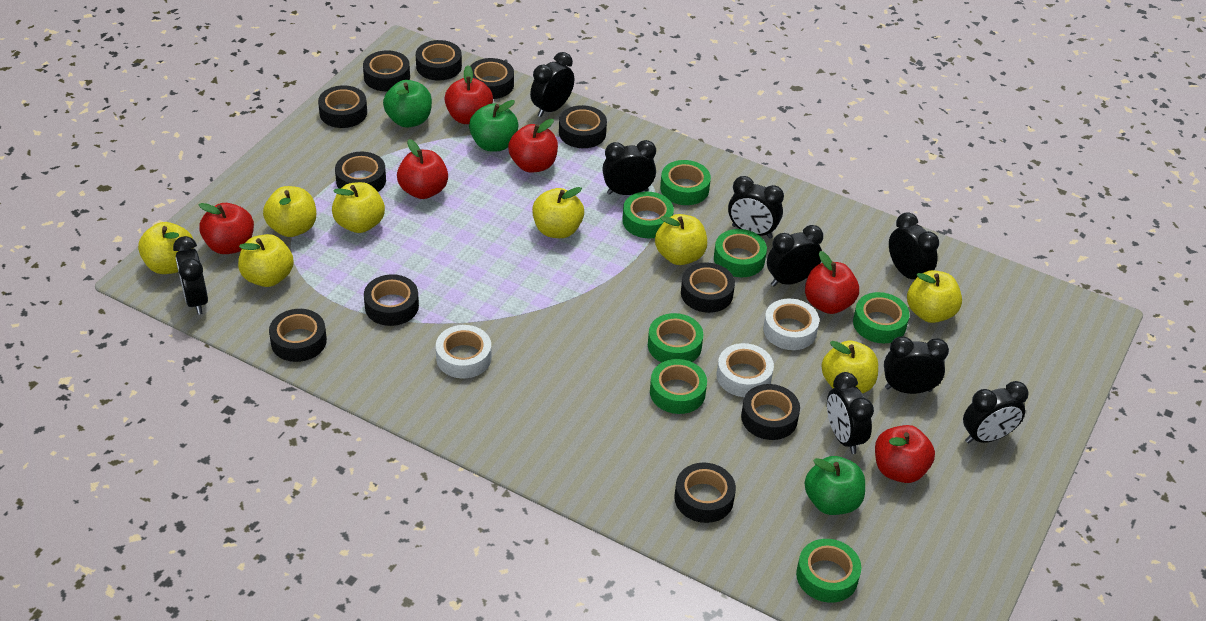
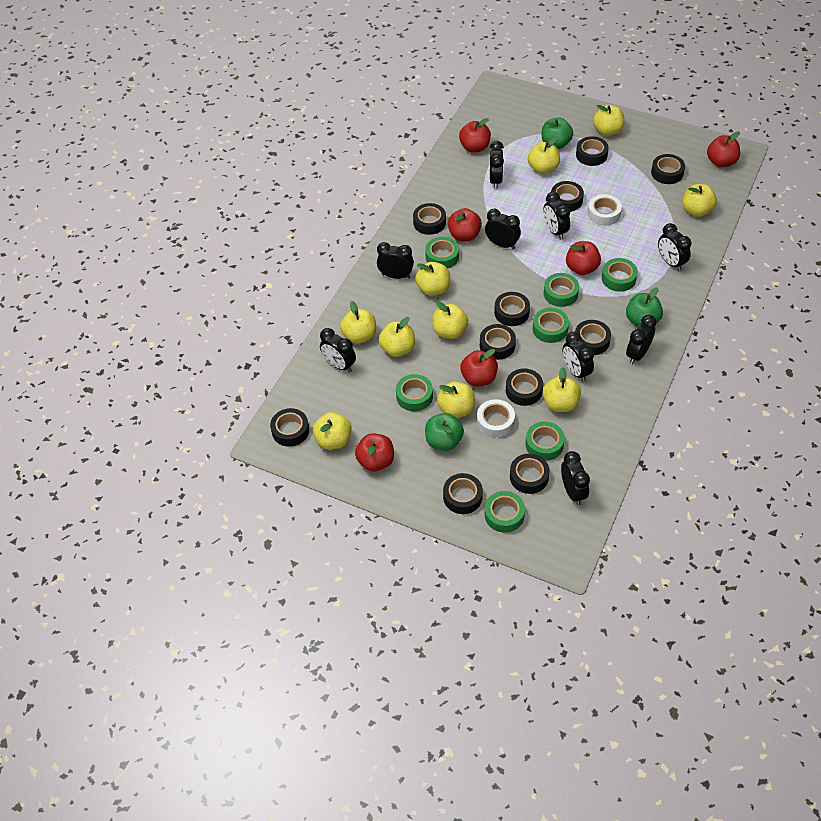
white tape: 3 -> 2
yellow apple: 8 -> 10

